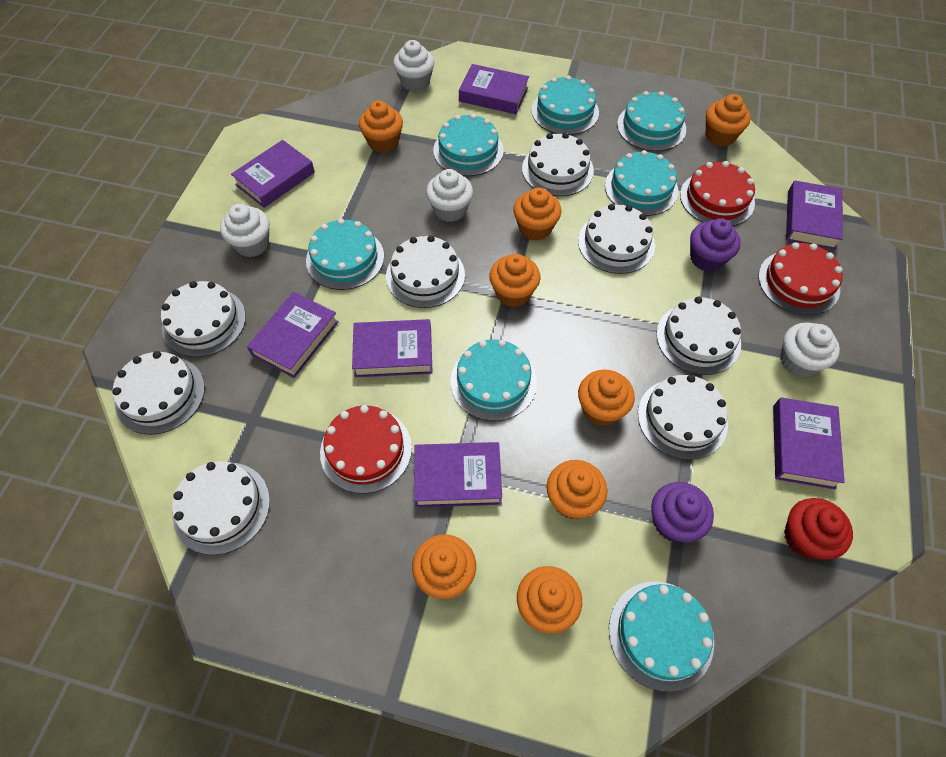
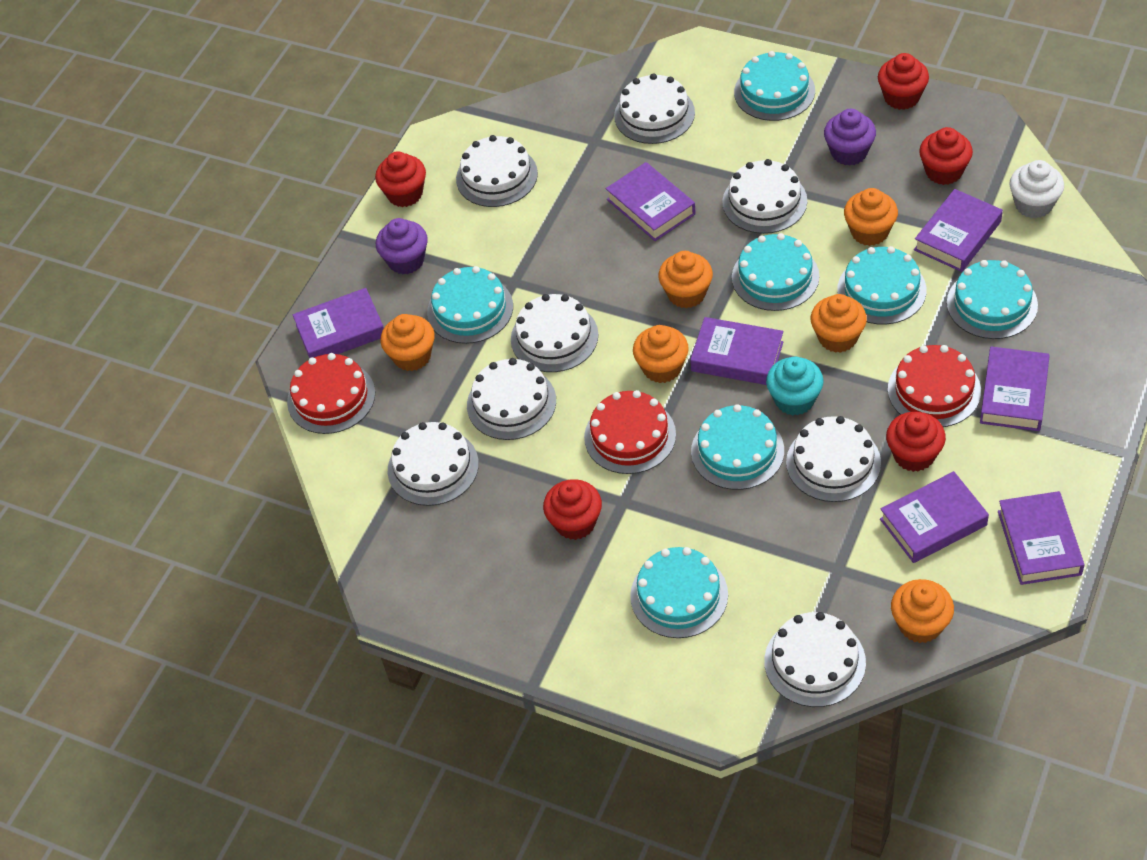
orange cupcake: 8 -> 6
red cupcake: 1 -> 5
turquoise cupcake: 0 -> 1
white cupcake: 4 -> 1

